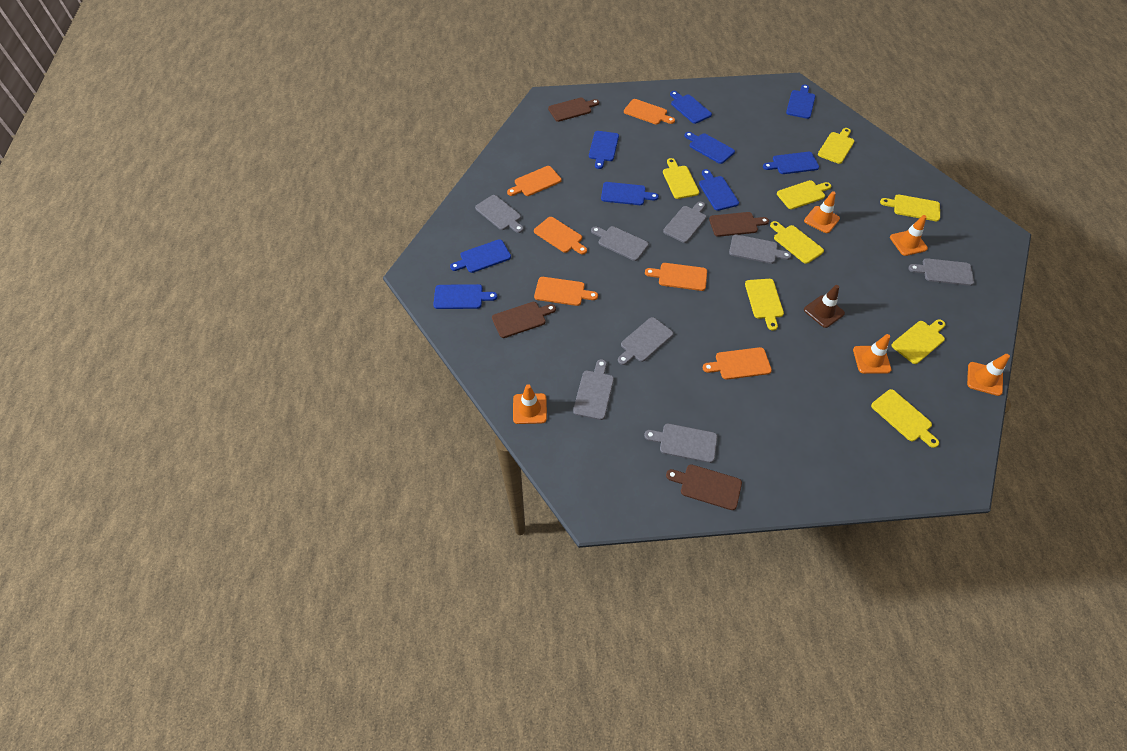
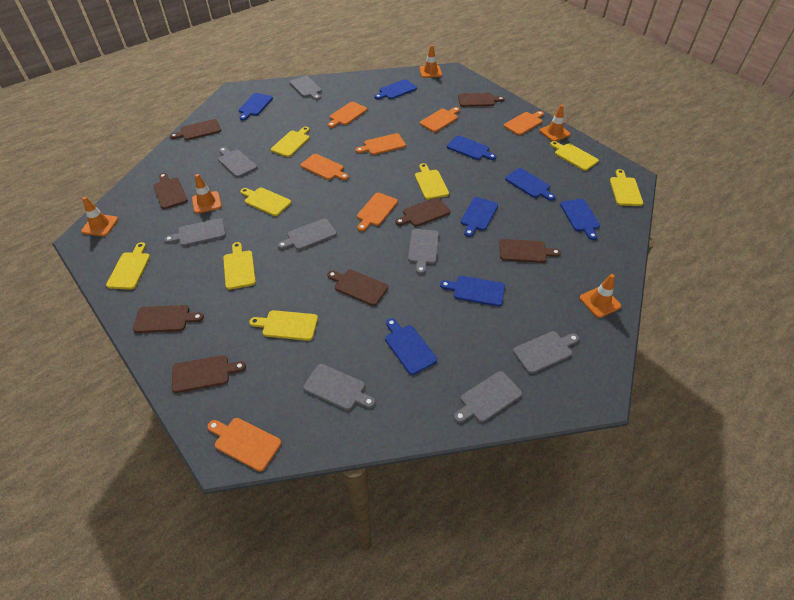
blue cutting board: 9 -> 8
brown cutting board: 4 -> 8
brown traffic cone: 1 -> 0
orange cutting board: 6 -> 7

